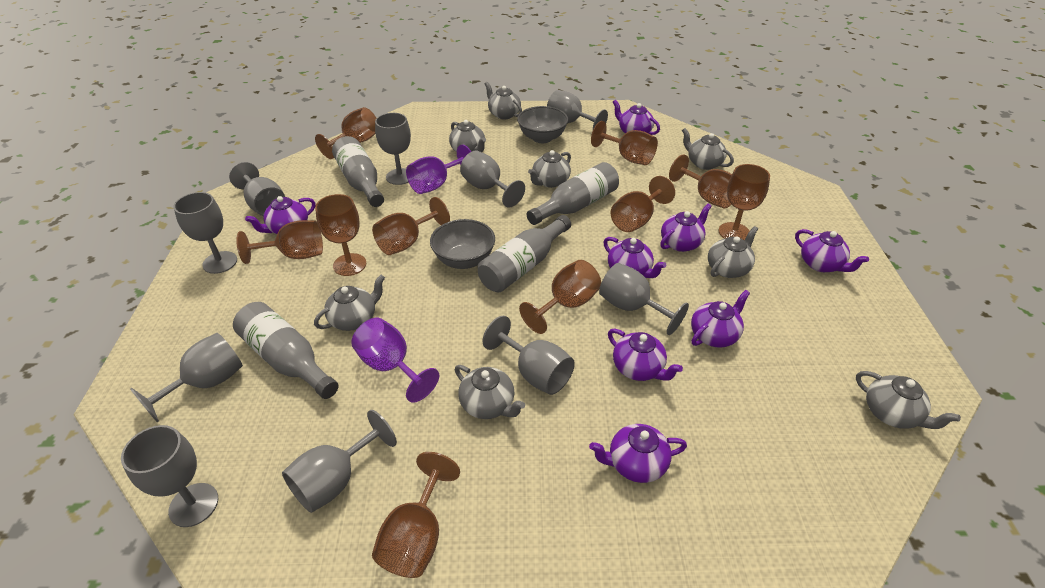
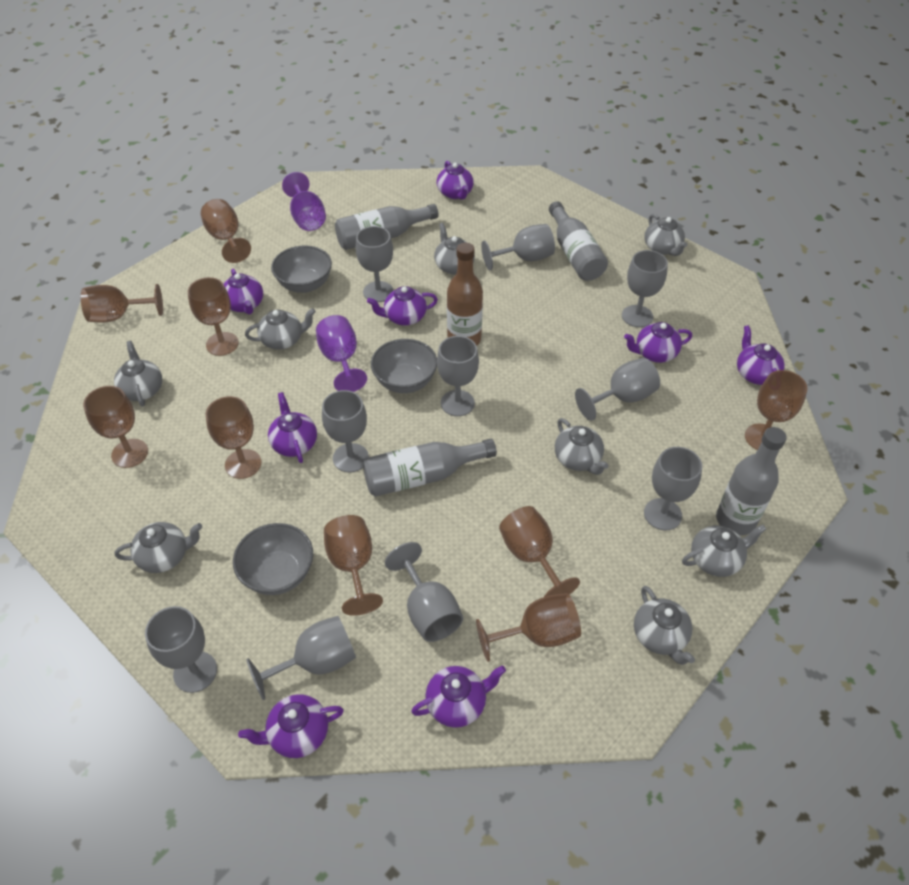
brown bottle: 0 -> 1
brown goblet: 10 -> 9
grey bowl: 2 -> 3

